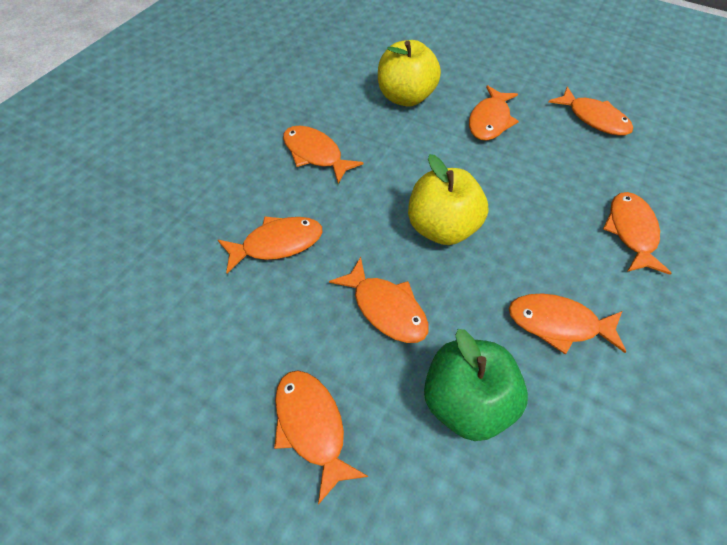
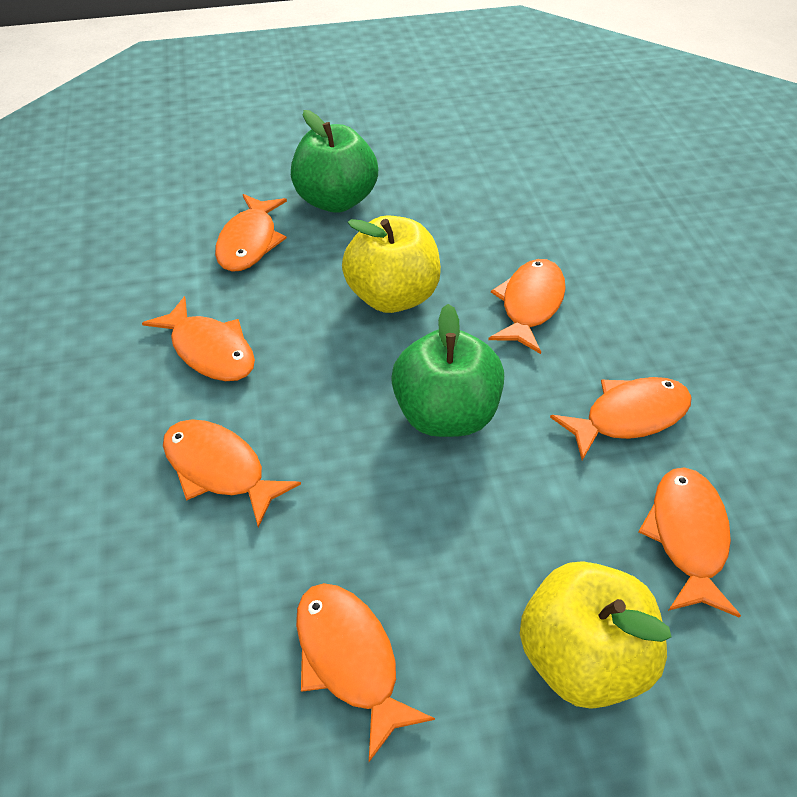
green apple: 1 -> 2
orange fish: 8 -> 7

